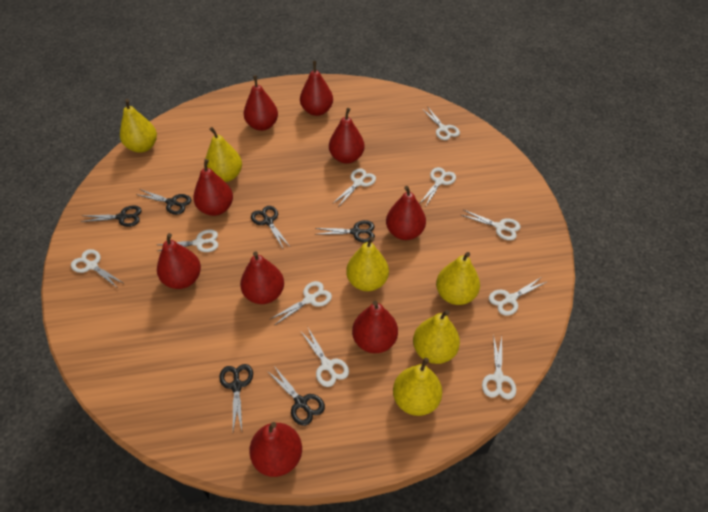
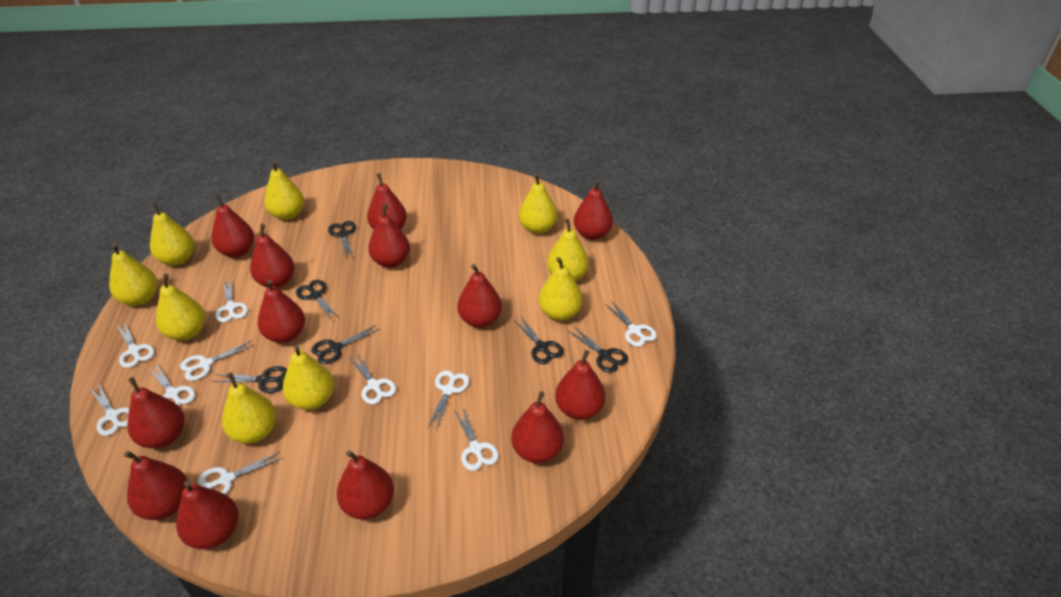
red pear: 9 -> 13
yellow pear: 6 -> 9

